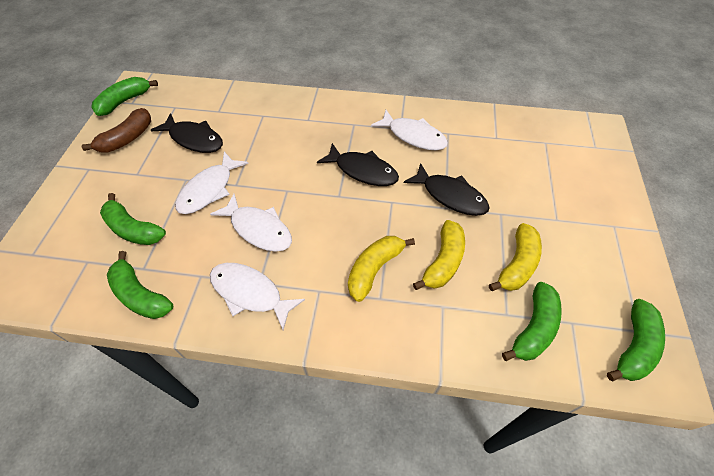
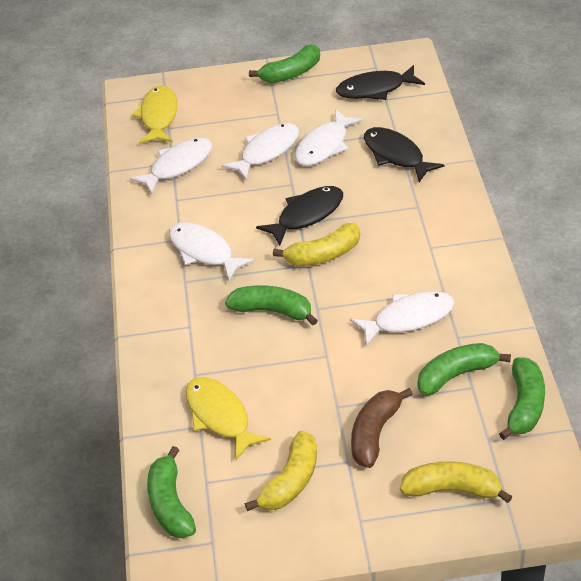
white fish: 4 -> 5
yellow fish: 0 -> 2

